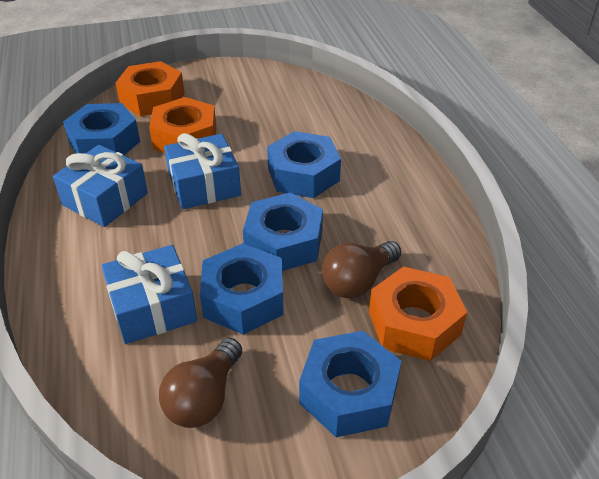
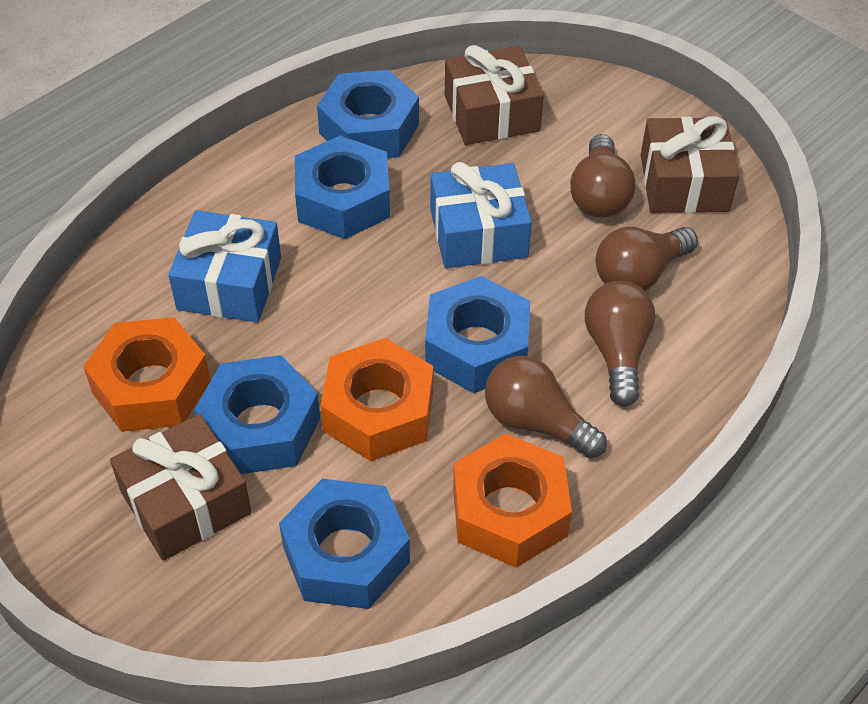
blue gift: 3 -> 2
brown gift: 0 -> 3
brown light bulb: 2 -> 4

